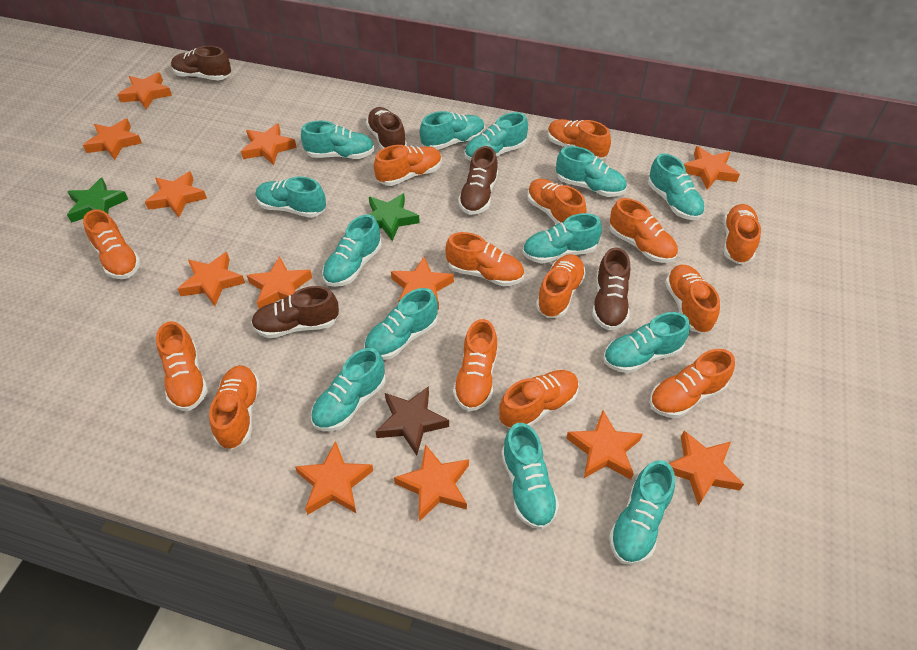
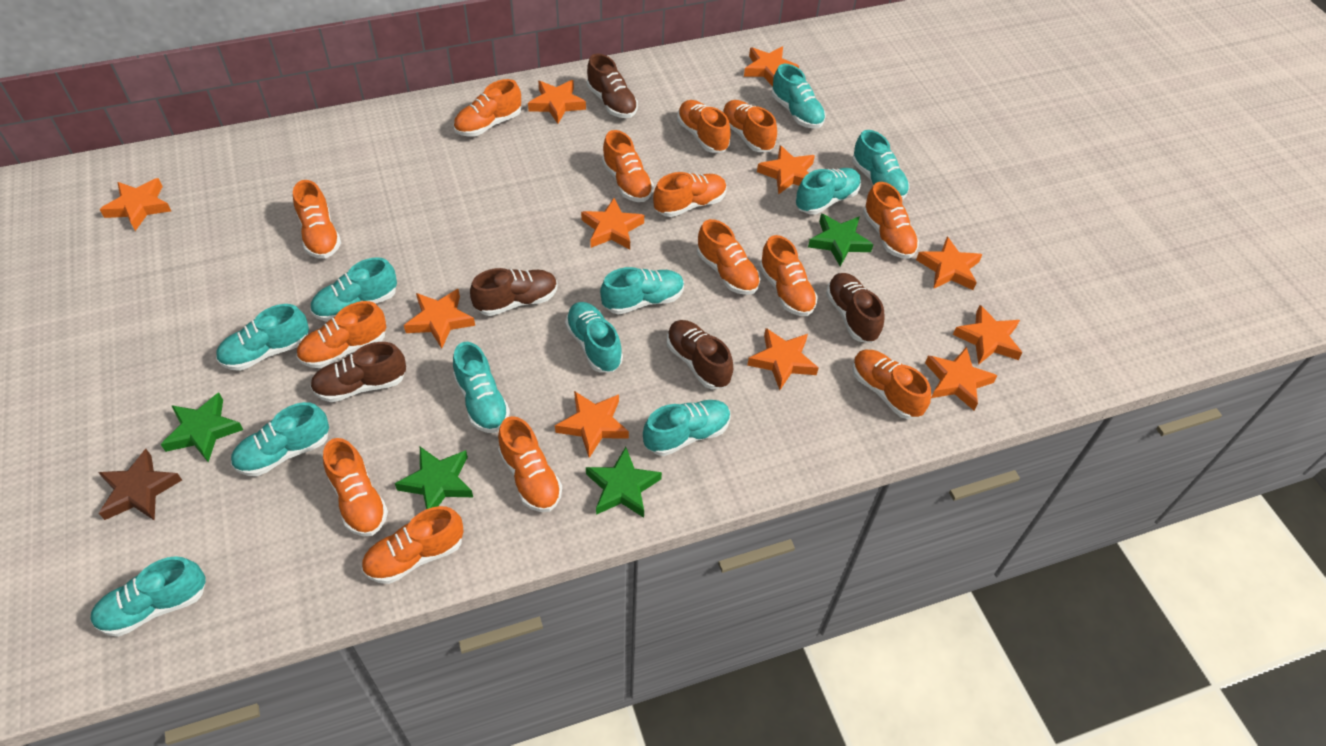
green star: 2 -> 4
orange star: 12 -> 11
turquoise shoe: 13 -> 11

